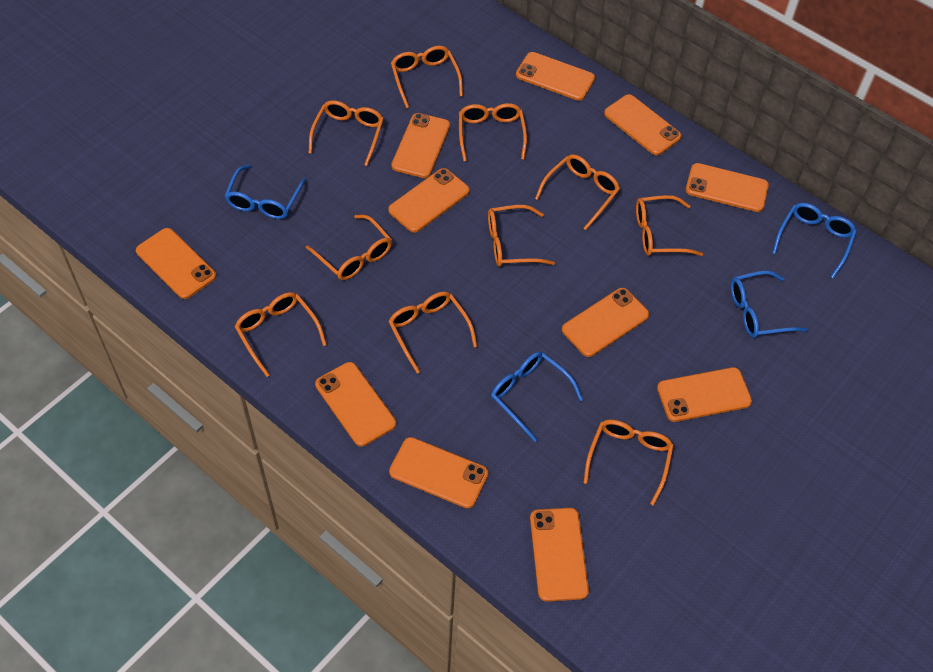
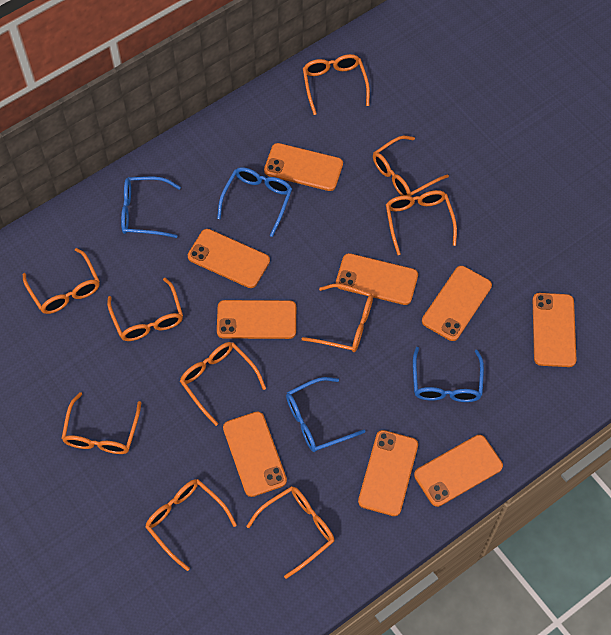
orange phone: 11 -> 9

